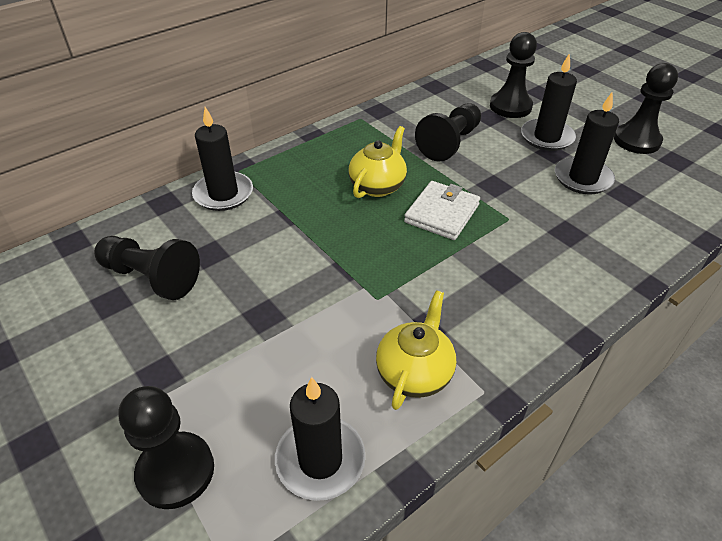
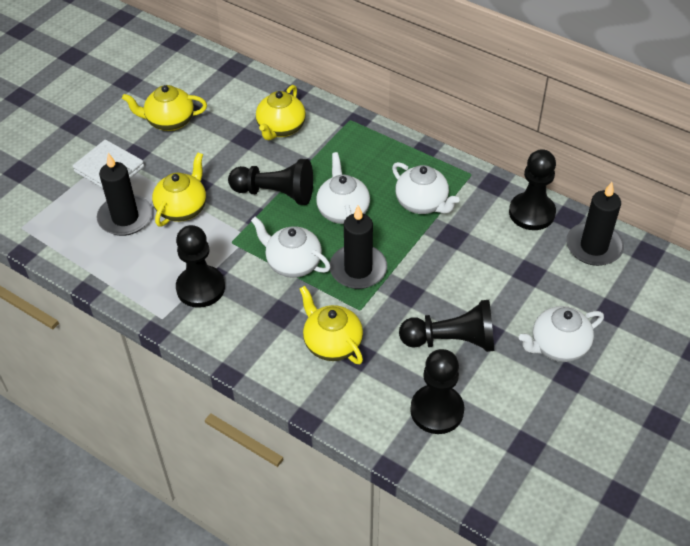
black candle: 4 -> 3
white teapot: 0 -> 4
yellow teapot: 2 -> 4

